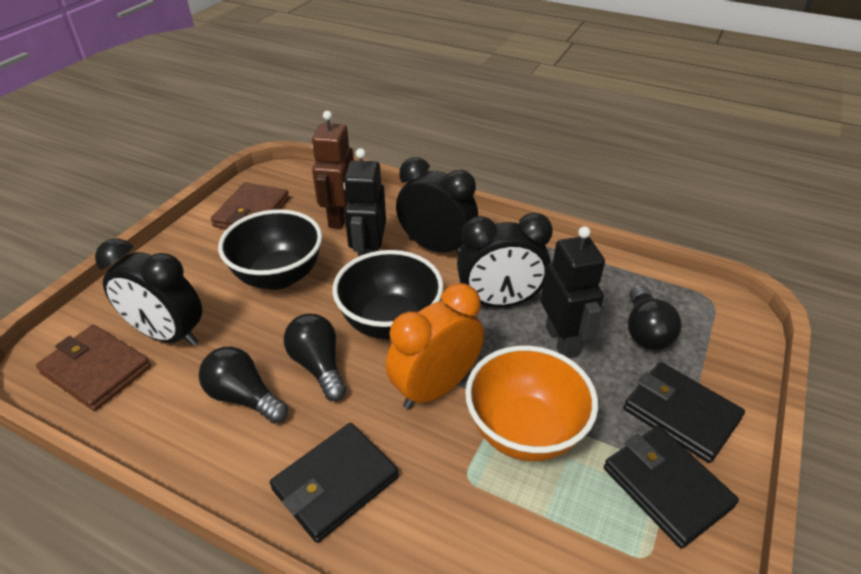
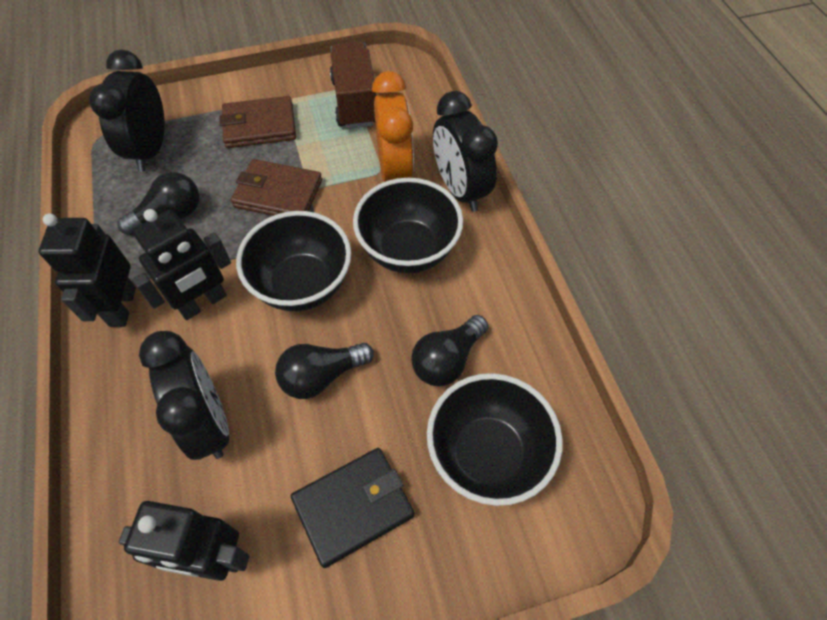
black bowl: 2 -> 3
black robot: 2 -> 3
black wallet: 3 -> 1
brown robot: 1 -> 0
brown truck: 0 -> 1
orange bowl: 1 -> 0

